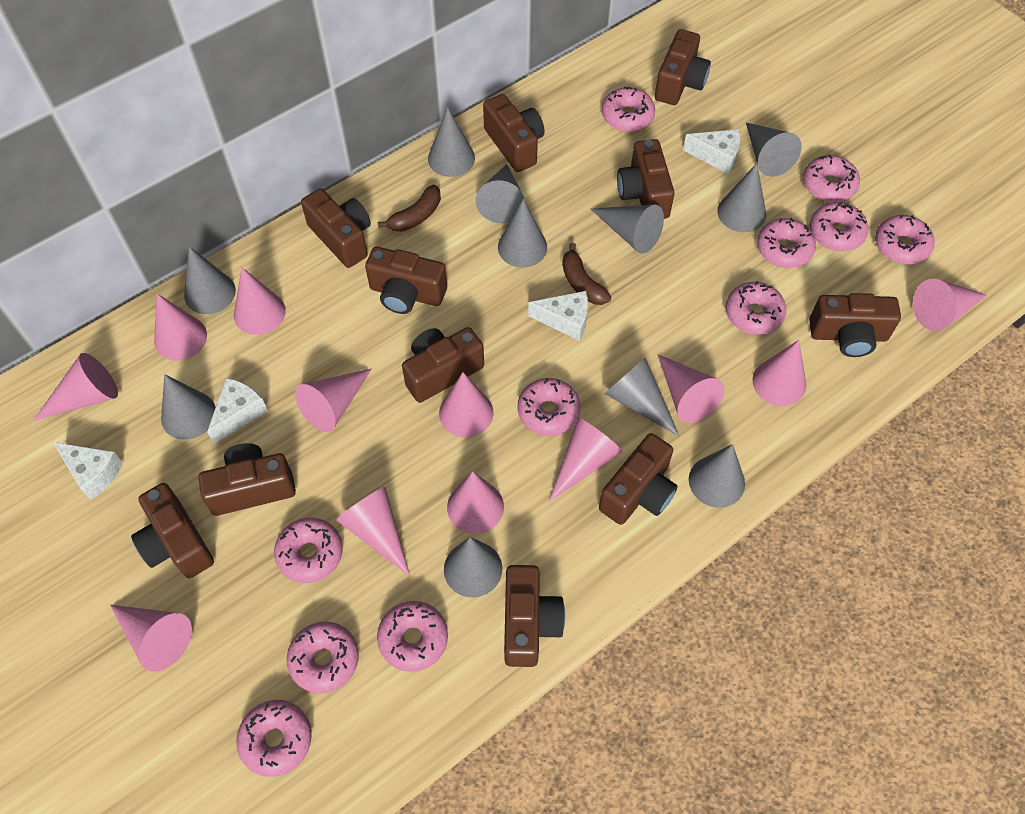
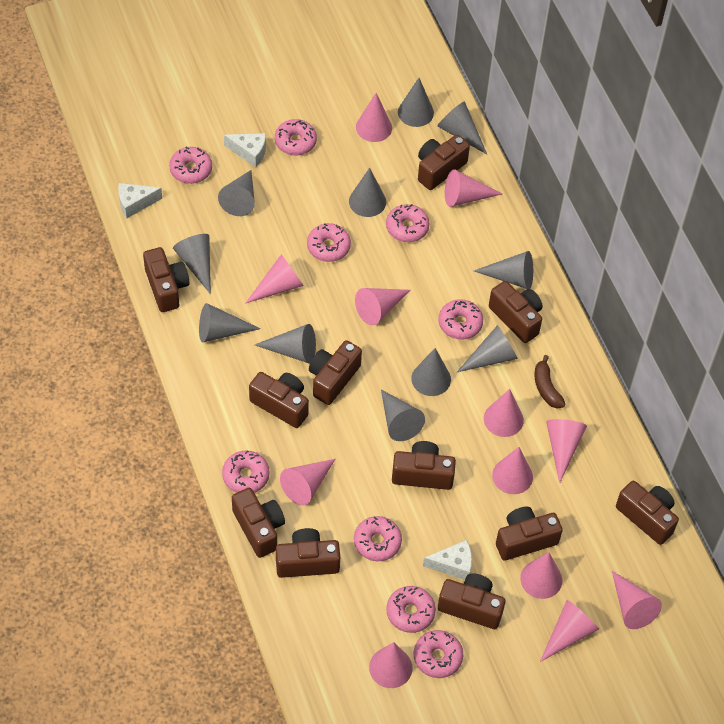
brown banana: 2 -> 1
pink donut: 11 -> 9
white cheese: 4 -> 3

